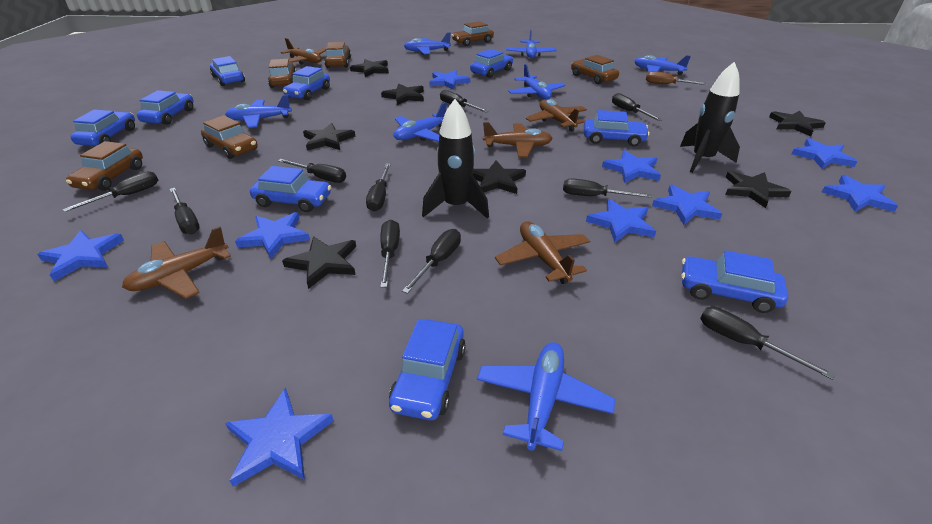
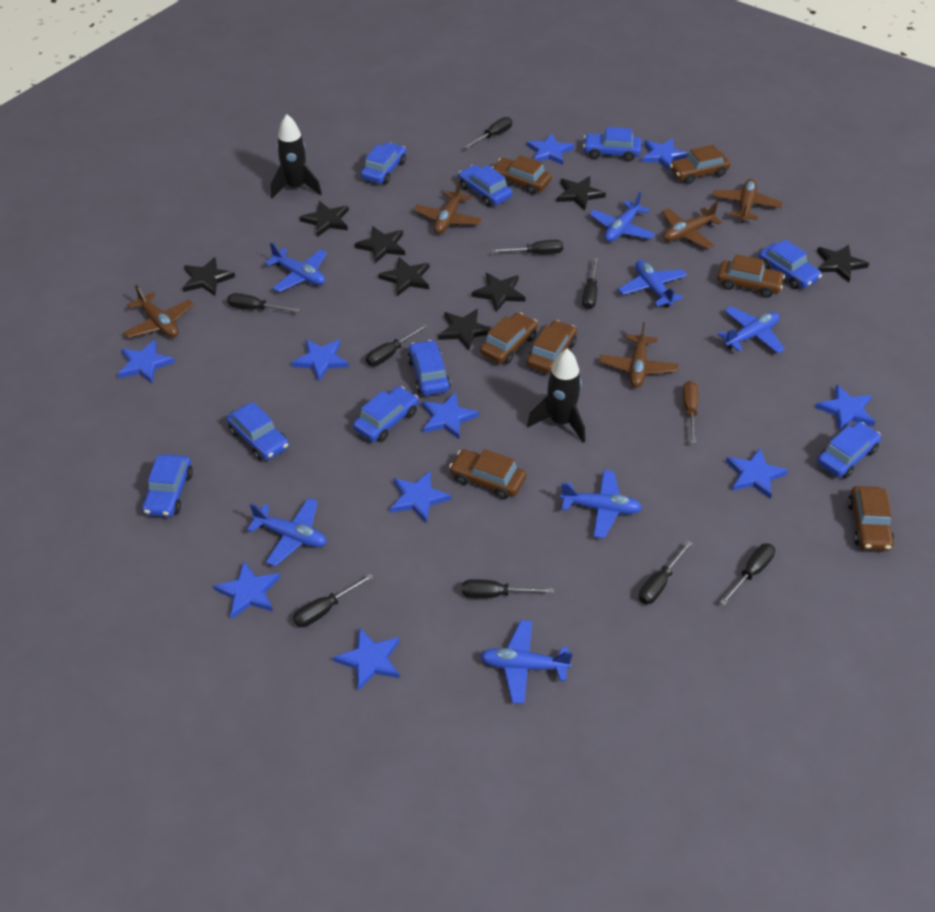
black screwdriver: 10 -> 9
black star: 7 -> 8
blue star: 9 -> 10
brown car: 6 -> 7

